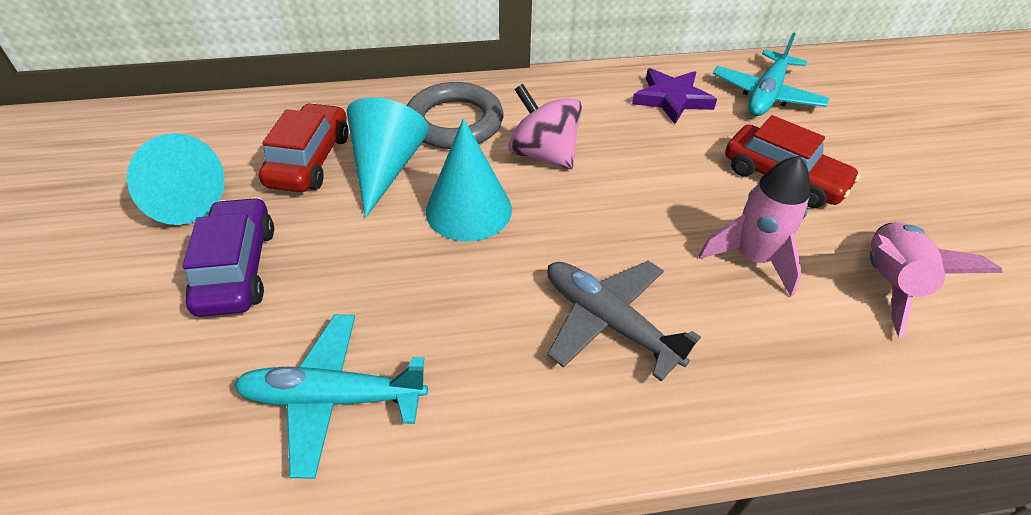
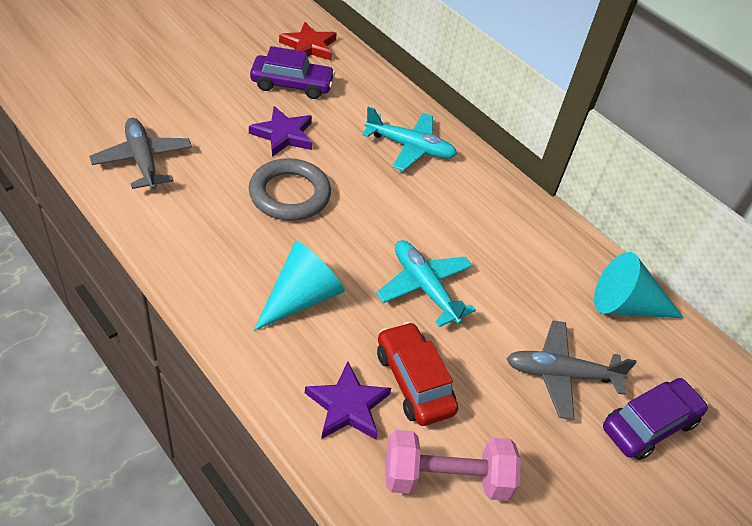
grey plane: 1 -> 2
pink dumbbell: 0 -> 1
pink rocket: 2 -> 0
pink spinning top: 1 -> 0
purple car: 1 -> 2
purple star: 1 -> 2
red car: 2 -> 1
red star: 0 -> 1
turquoise cone: 3 -> 2

